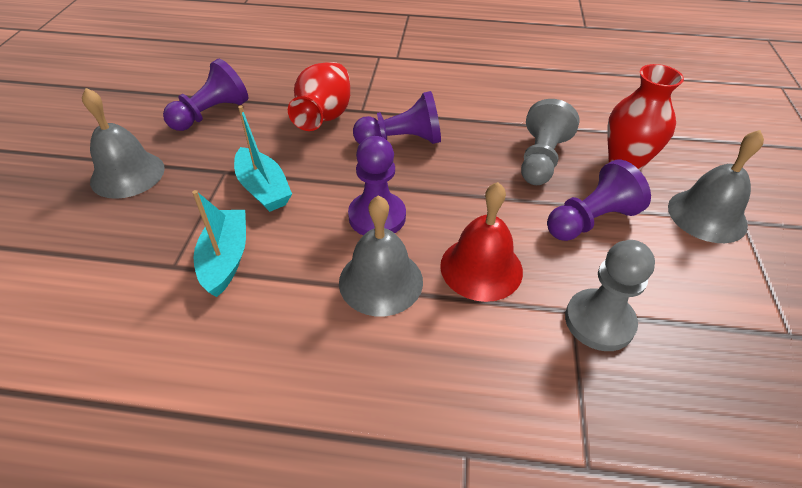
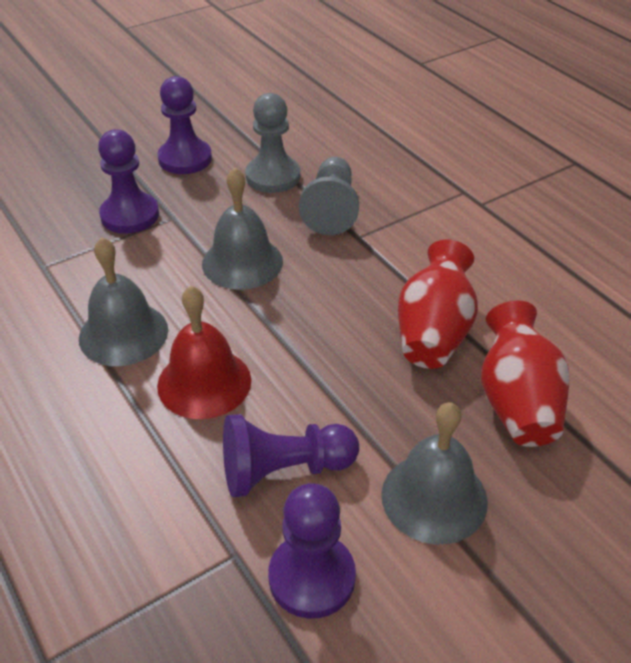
turquoise boat: 2 -> 0

